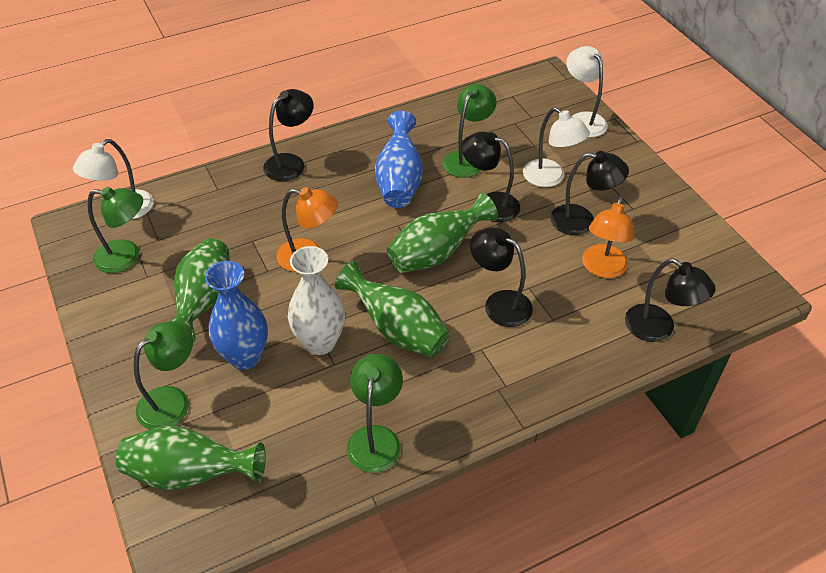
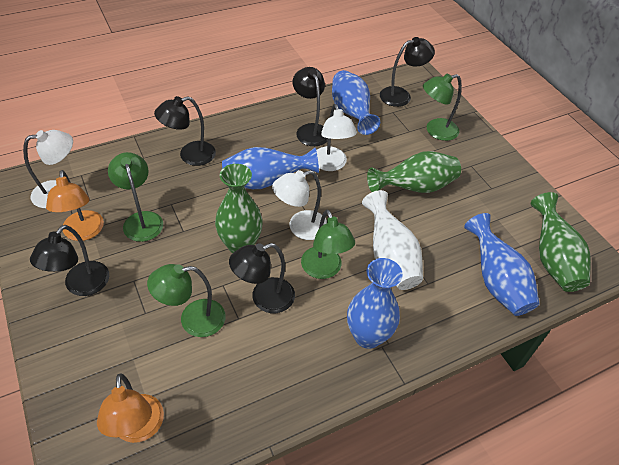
blue vase: 2 -> 4
green vase: 4 -> 3

